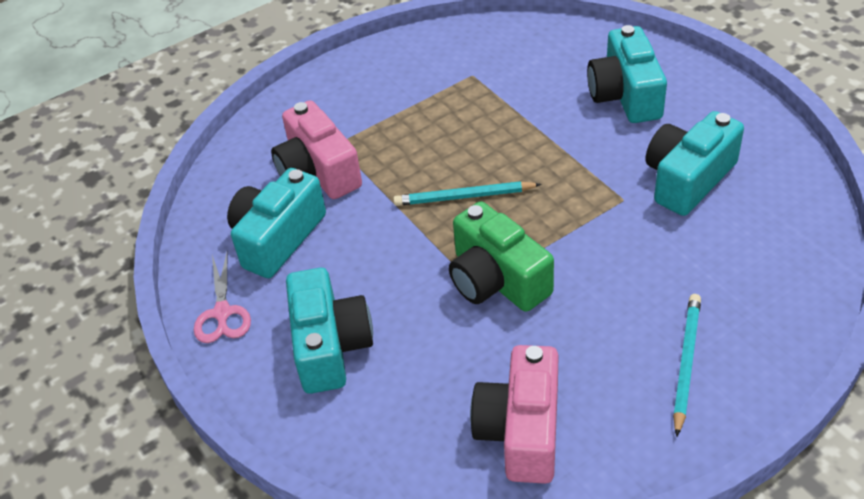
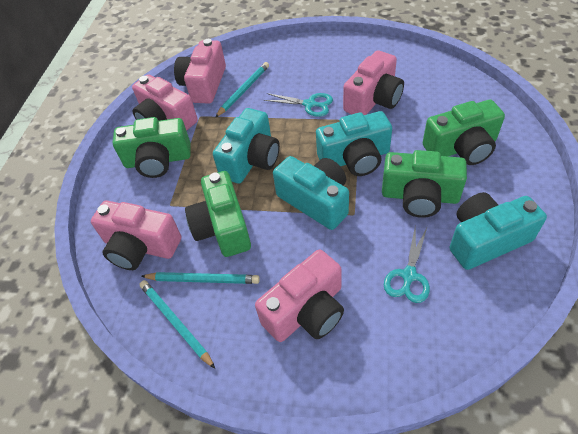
green camera: 1 -> 4
pink camera: 2 -> 5
pink scissors: 1 -> 0
turquoise pencil: 2 -> 3
turquoise scissors: 0 -> 2

